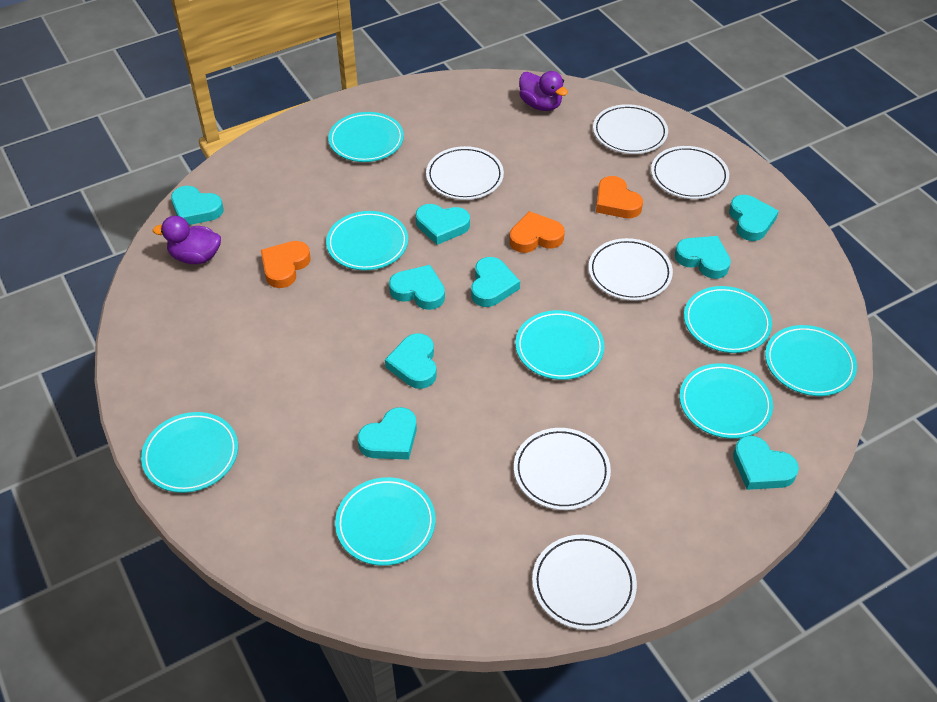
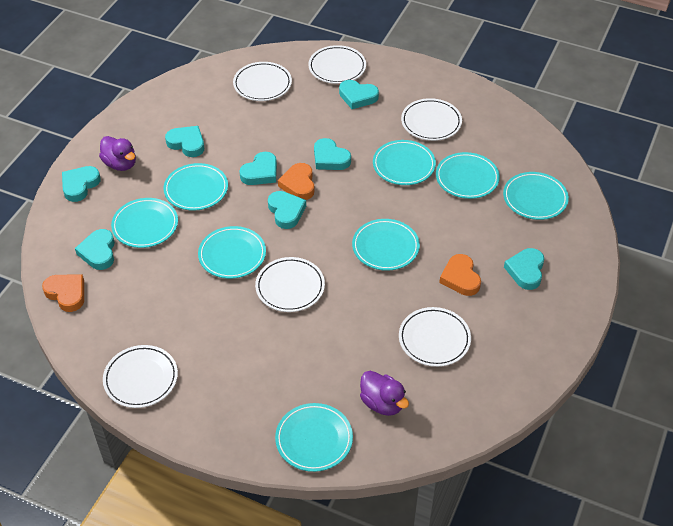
turquoise heart: 9 -> 8

